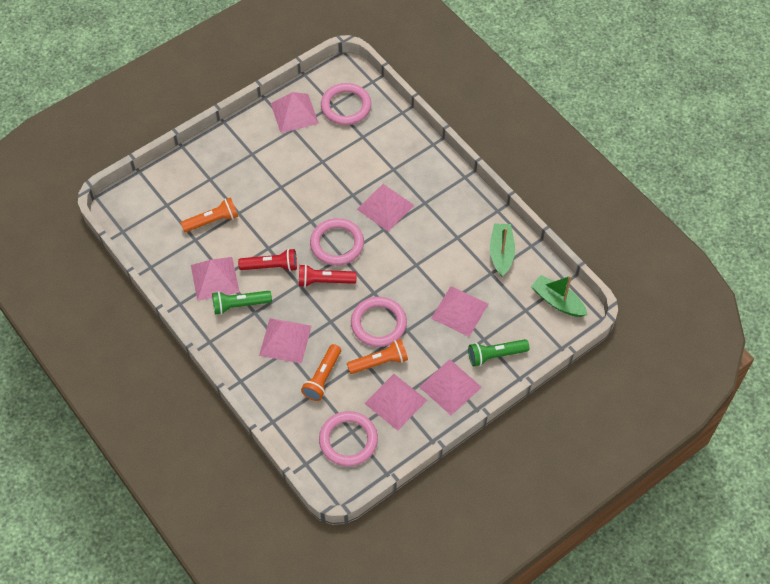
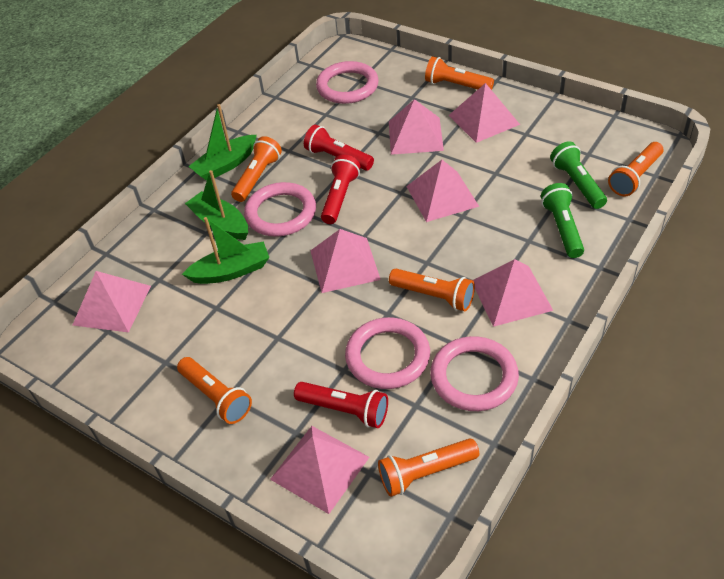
green boat: 2 -> 3
orange flashlight: 3 -> 6
red flashlight: 2 -> 3

